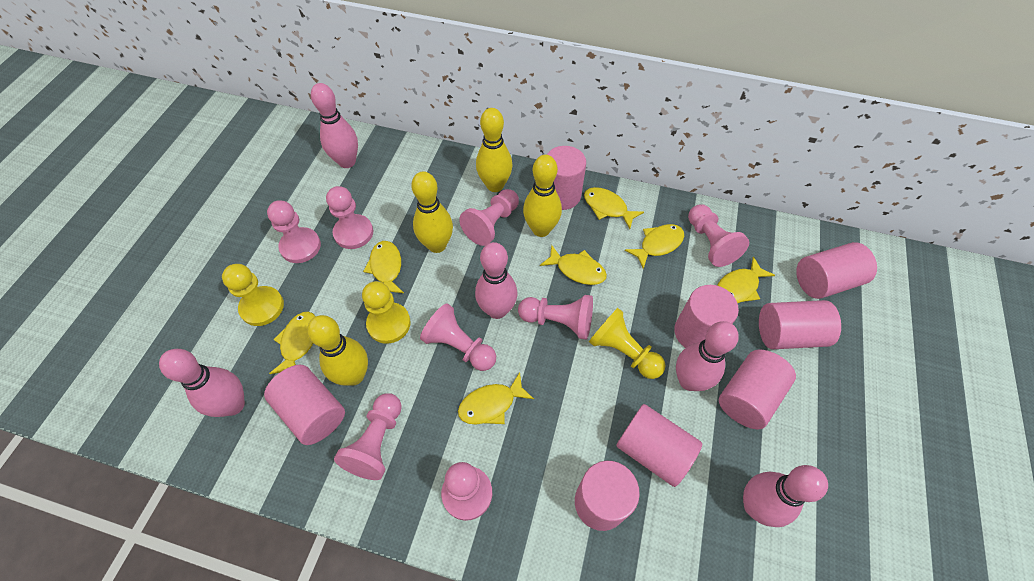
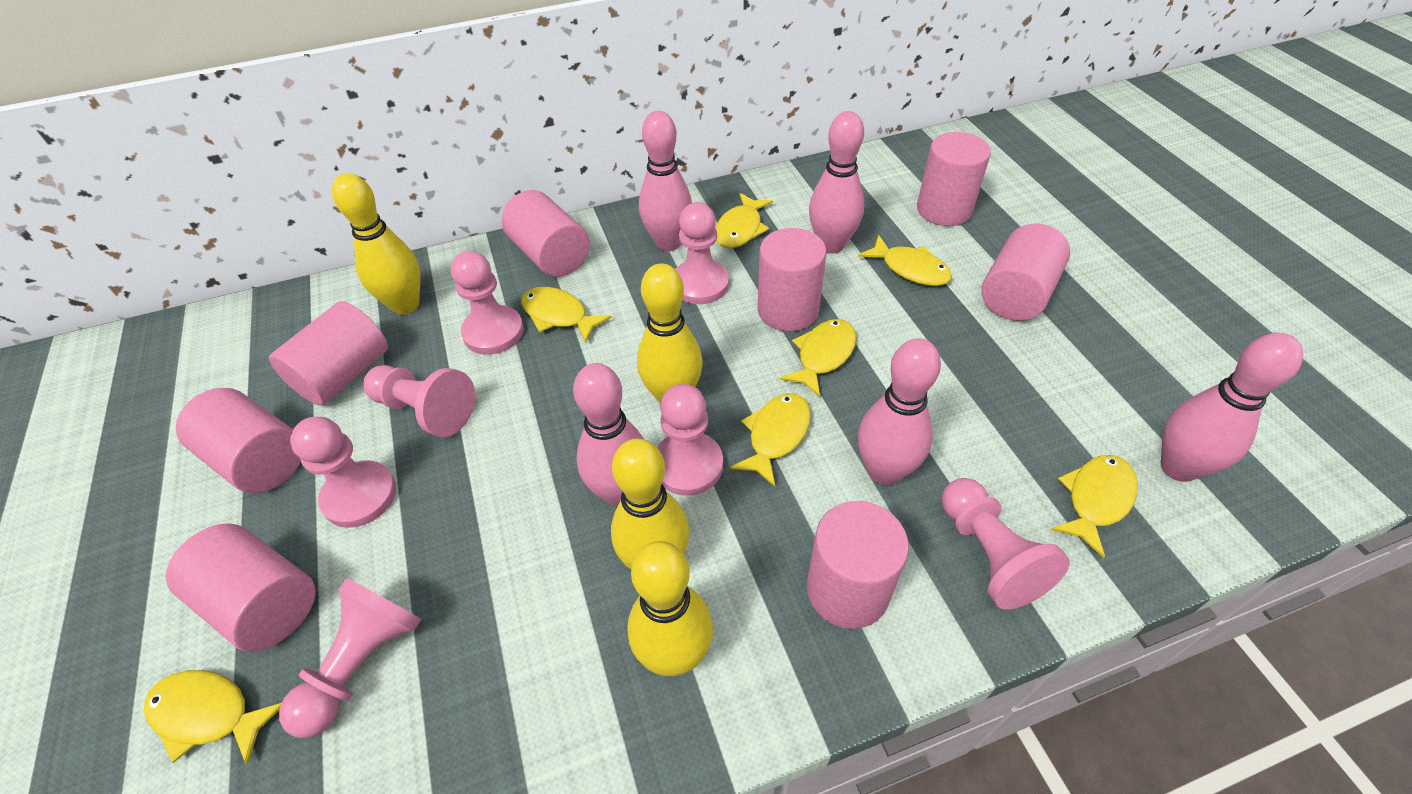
pink pawn: 8 -> 7
yellow pawn: 3 -> 0

